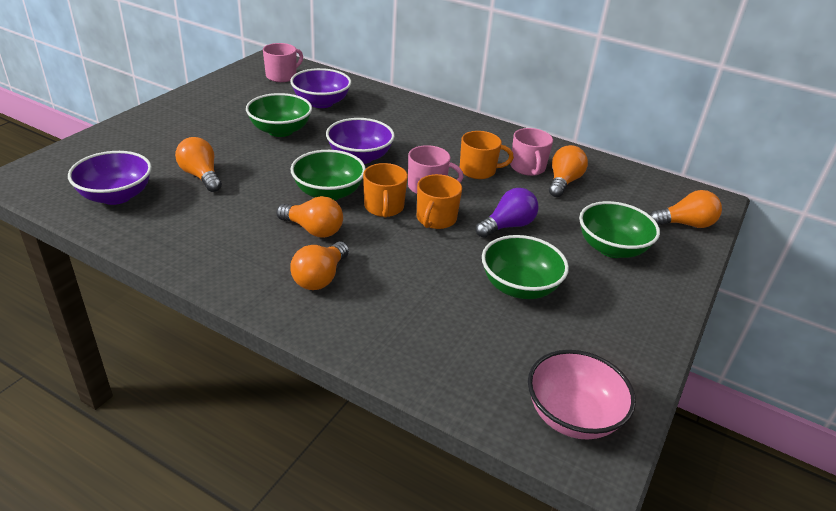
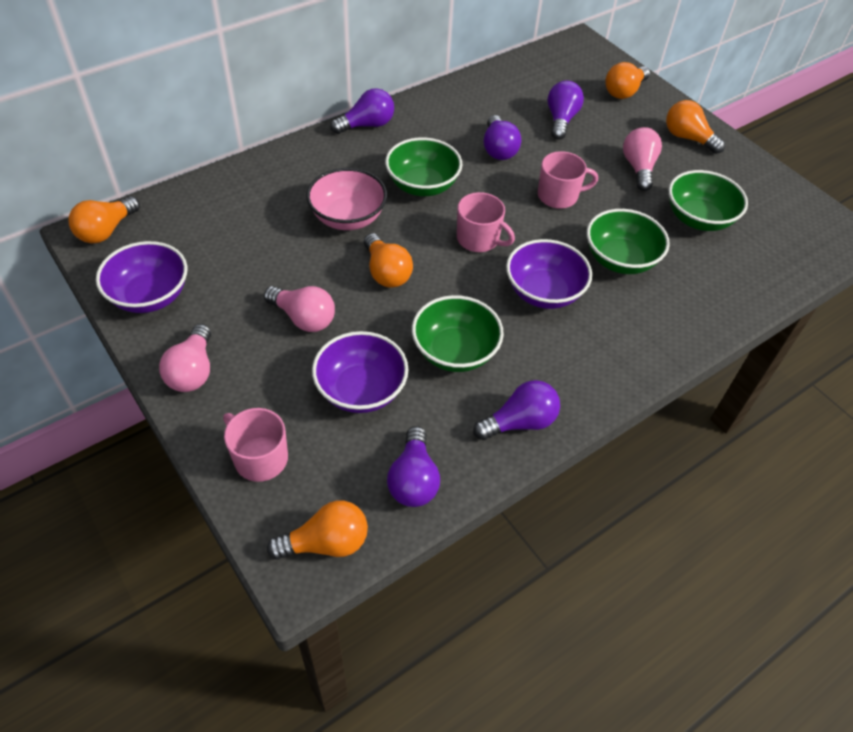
orange mug: 3 -> 0
pink light bulb: 0 -> 3
purple light bulb: 1 -> 5

